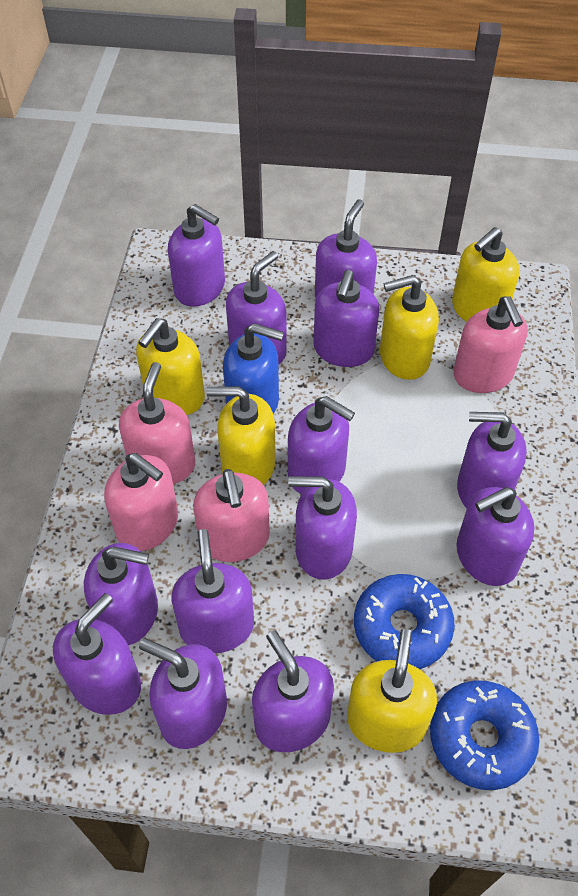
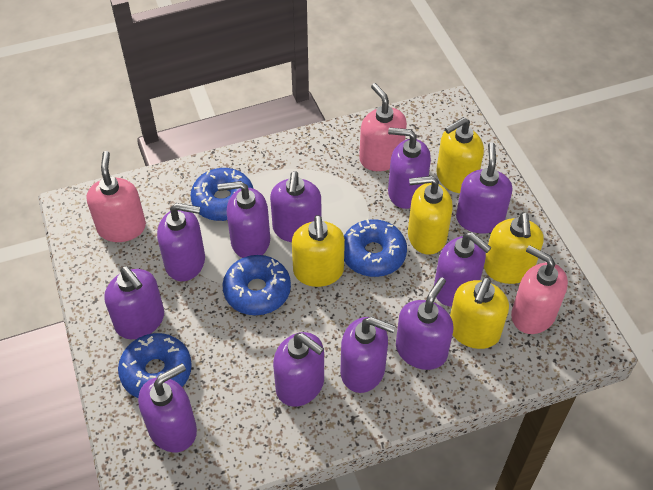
blue donut: 2 -> 4
blue soap dispenser: 1 -> 0
pink soap dispenser: 4 -> 3
purple soap dispenser: 13 -> 11

